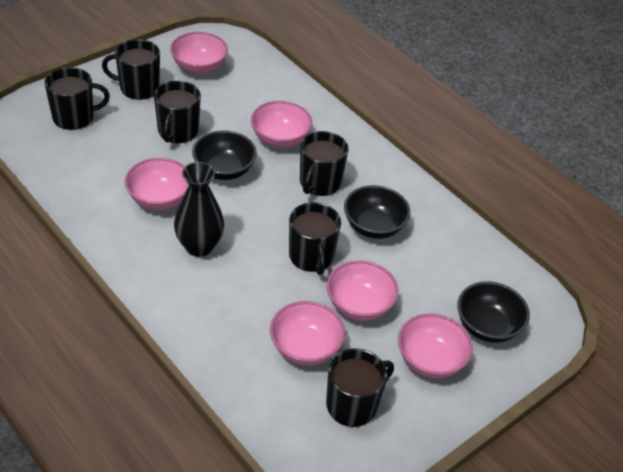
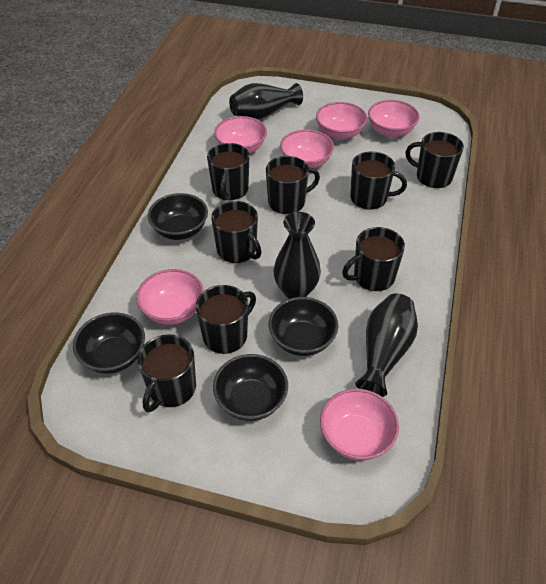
black bowl: 3 -> 4
black mug: 6 -> 8
black vase: 1 -> 3

